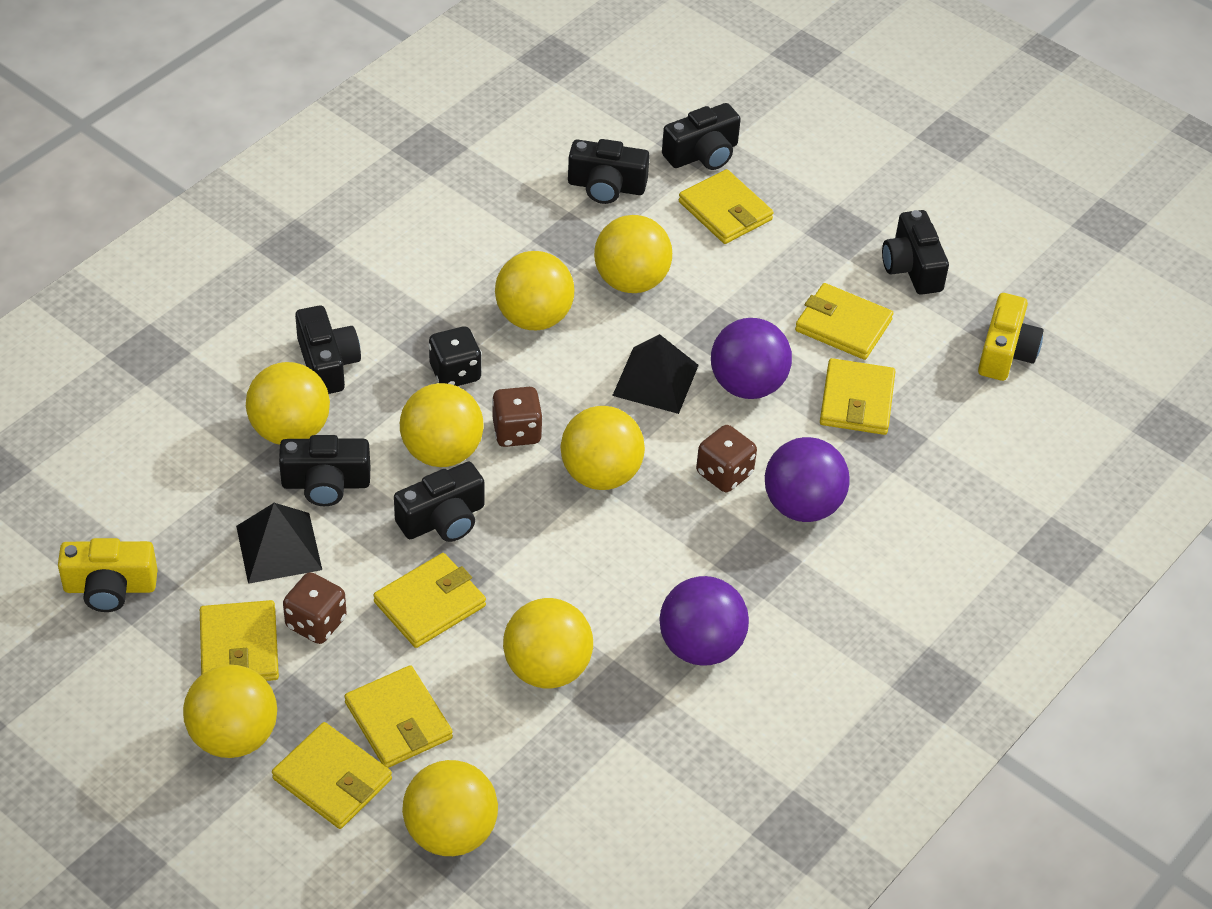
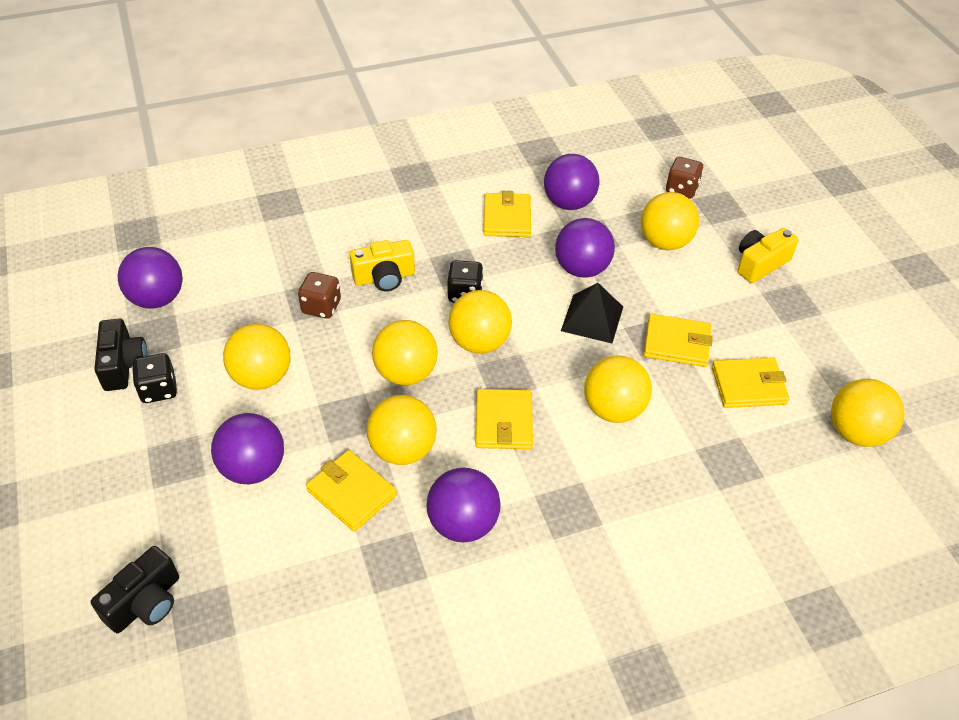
black camera: 6 -> 2
black dice: 1 -> 2
black pyramid: 2 -> 1
brown dice: 3 -> 2
purple ball: 3 -> 5
yellow ball: 8 -> 7
yellow wallet: 7 -> 5

